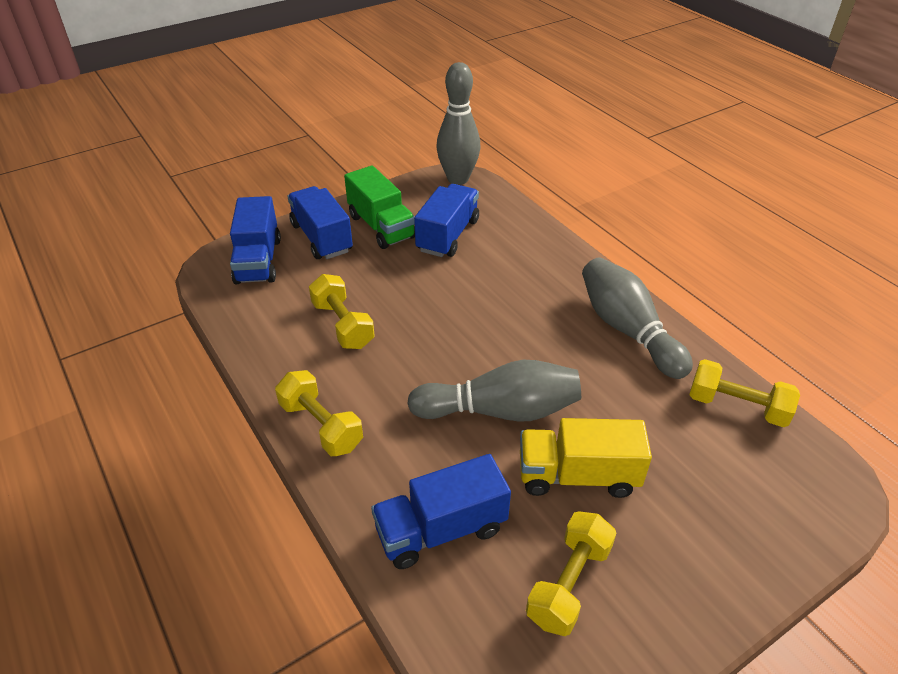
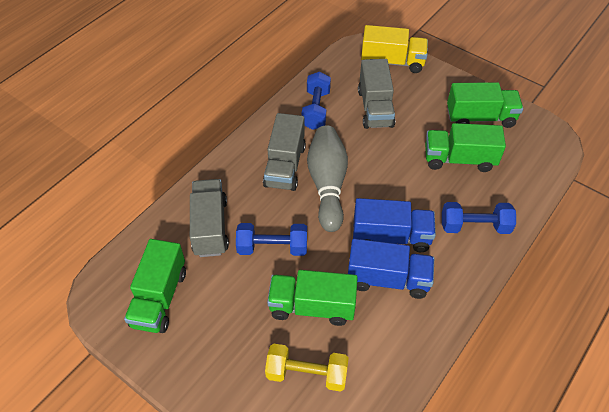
blue dumbbell: 0 -> 3
blue truck: 4 -> 2
green truck: 1 -> 4
grey bowling pin: 3 -> 1
grey truck: 0 -> 3
yellow dumbbell: 4 -> 1

